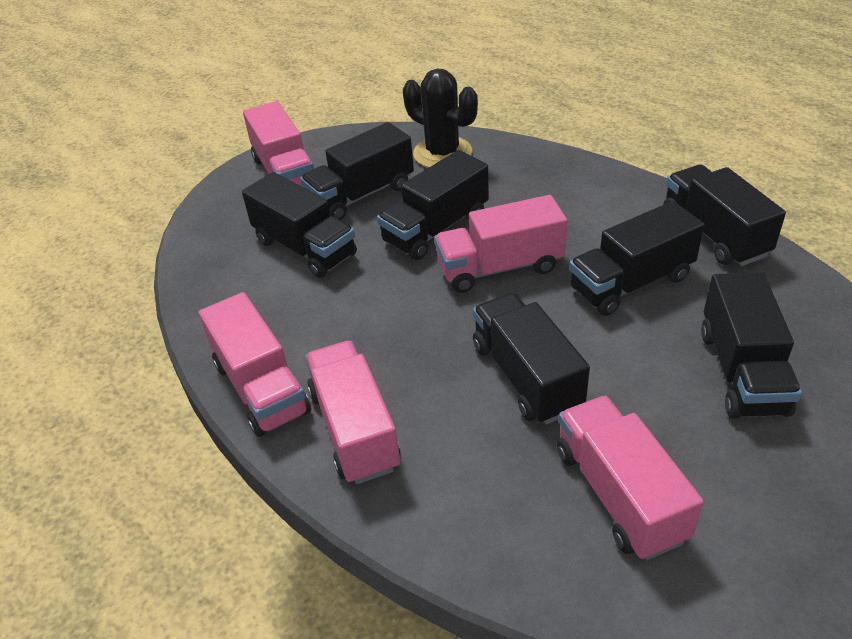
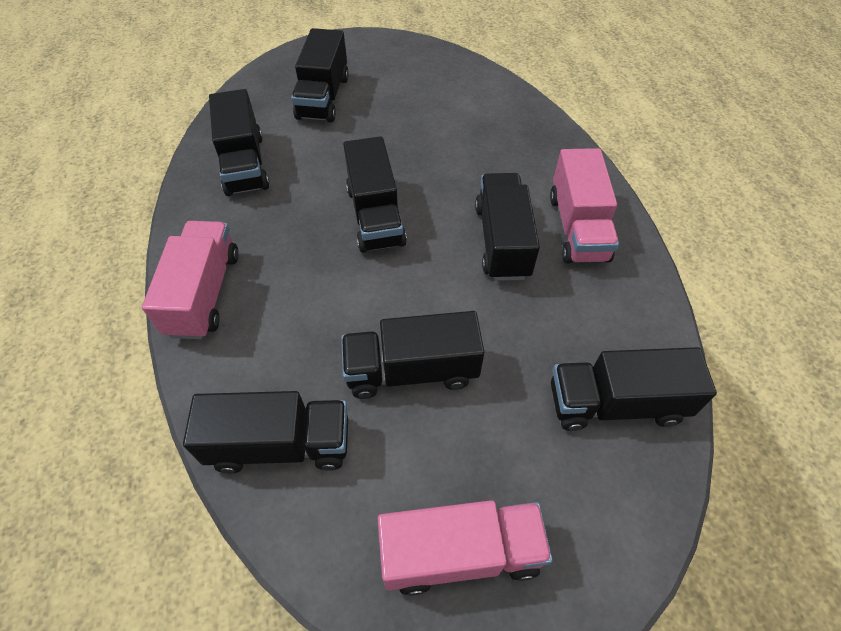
black cactus: 1 -> 0
pink truck: 5 -> 3

